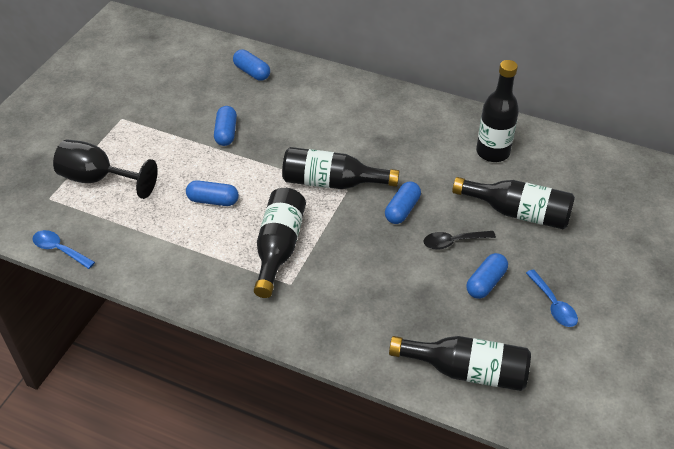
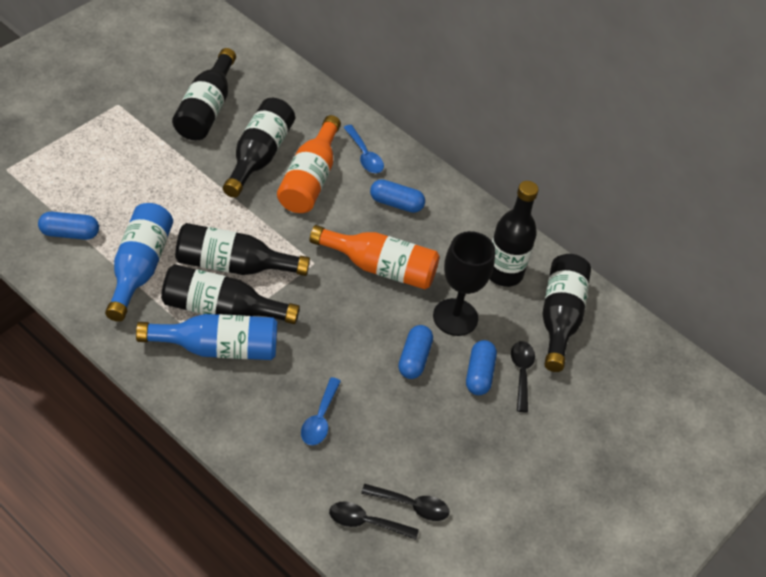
black bottle: 5 -> 6
black spoon: 1 -> 3
blue bottle: 0 -> 2
blue capsule: 5 -> 4
orange bottle: 0 -> 2

